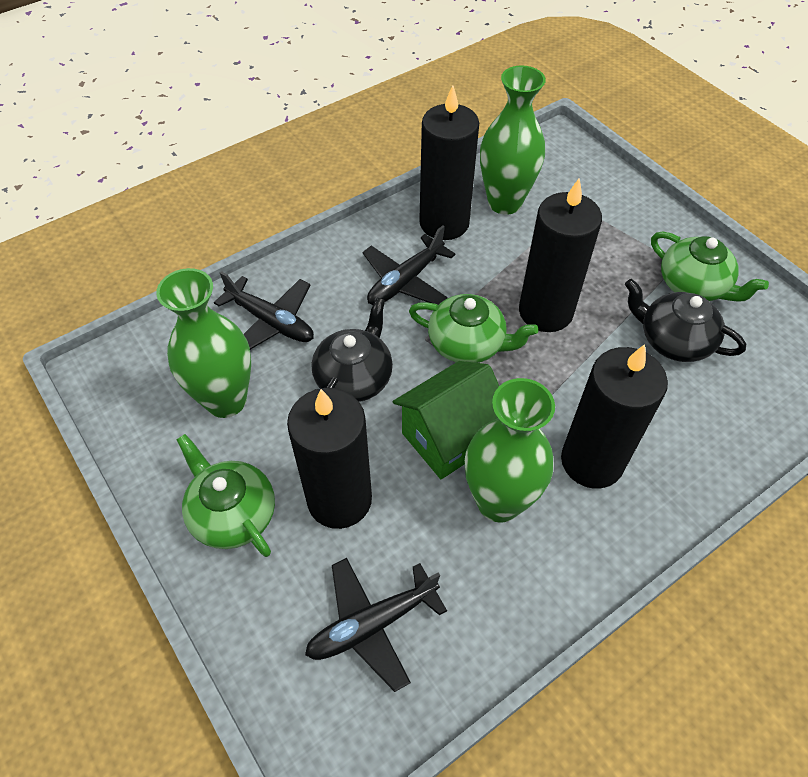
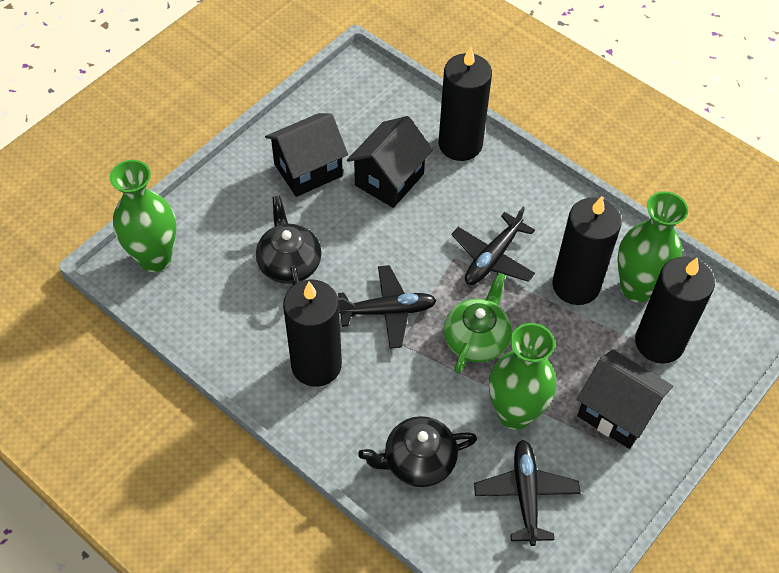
black house: 0 -> 3
green house: 1 -> 0
green teapot: 3 -> 1

